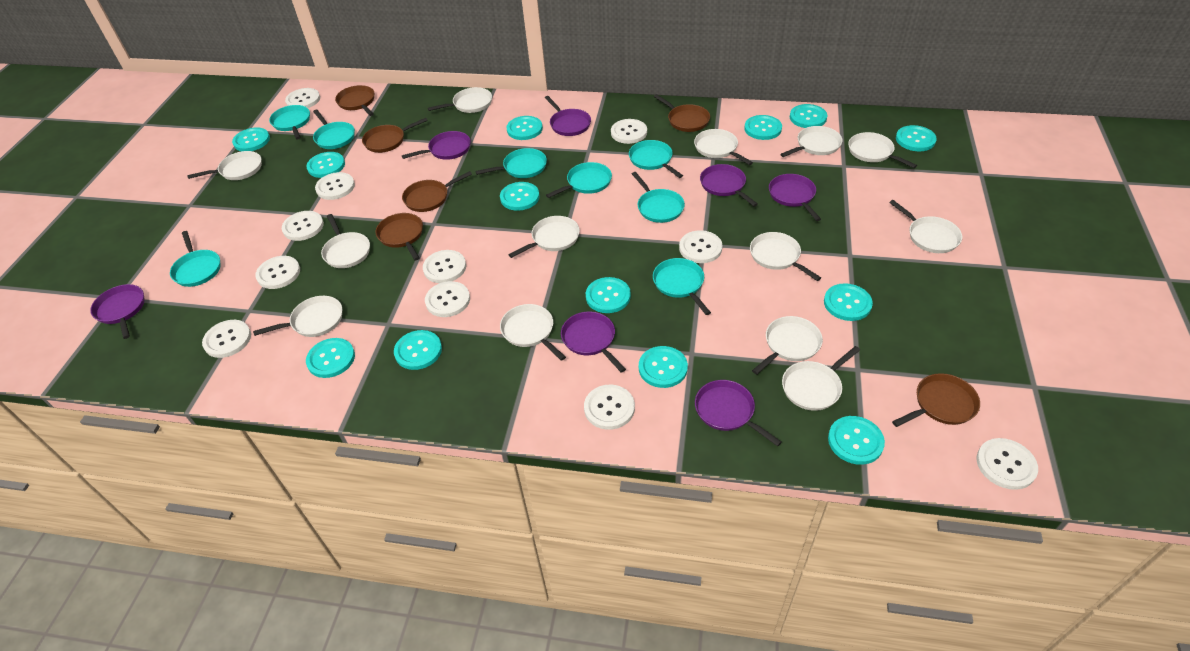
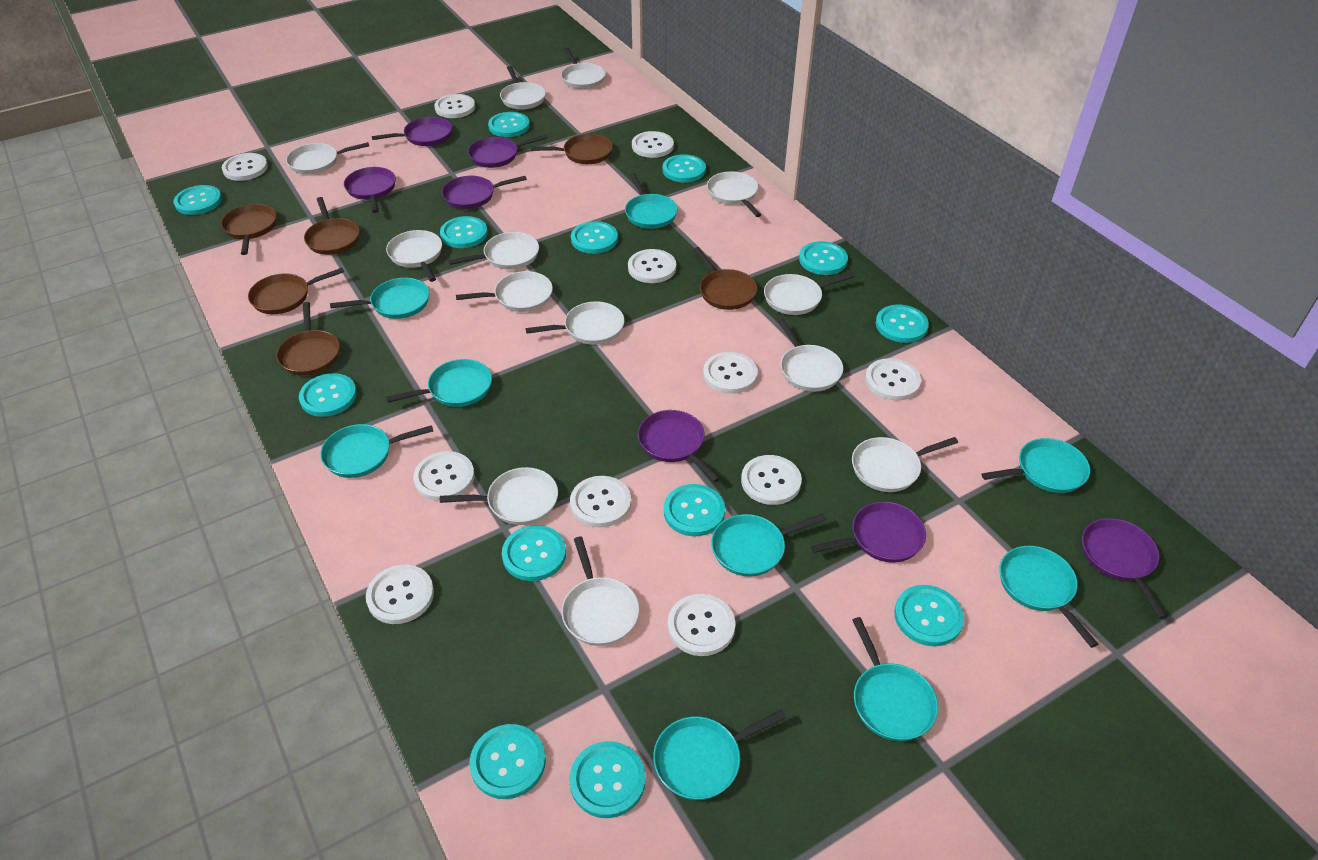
turquoise pan: 8 -> 9

